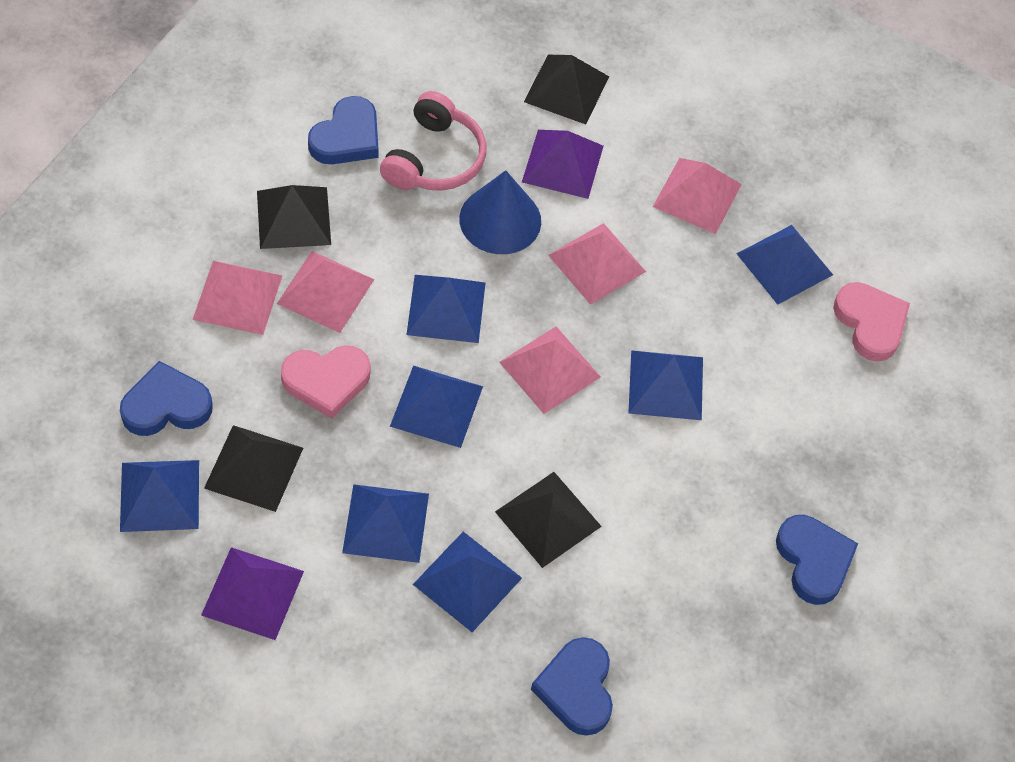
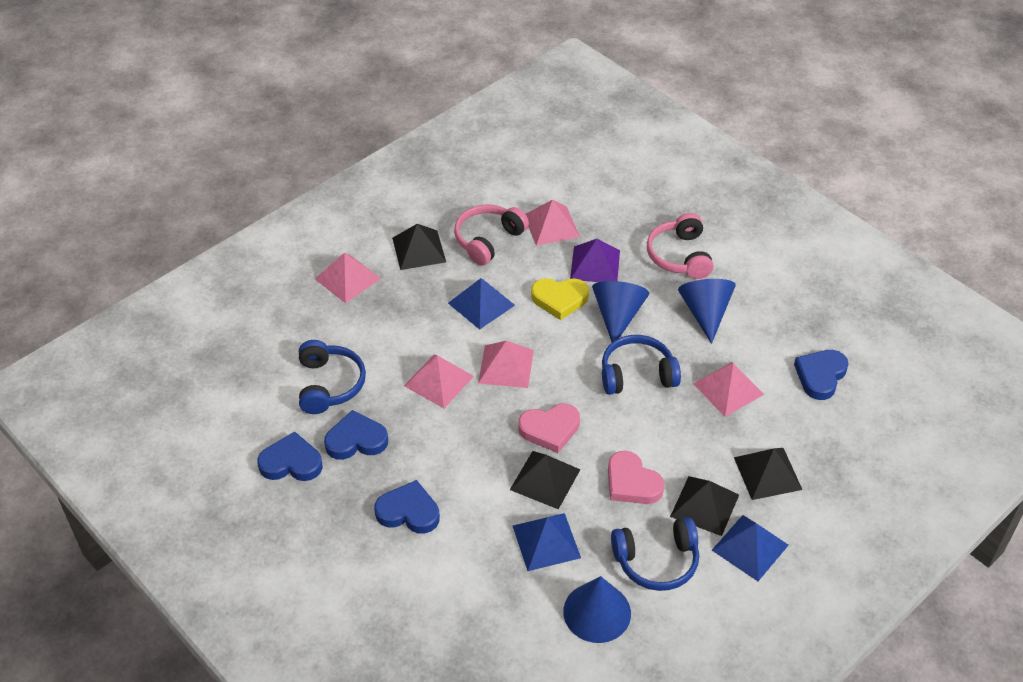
blue cone: 1 -> 3
blue headphones: 0 -> 3
blue pyramid: 7 -> 3
pink headphones: 1 -> 2
purple pyramid: 2 -> 1
yellow heart: 0 -> 1

